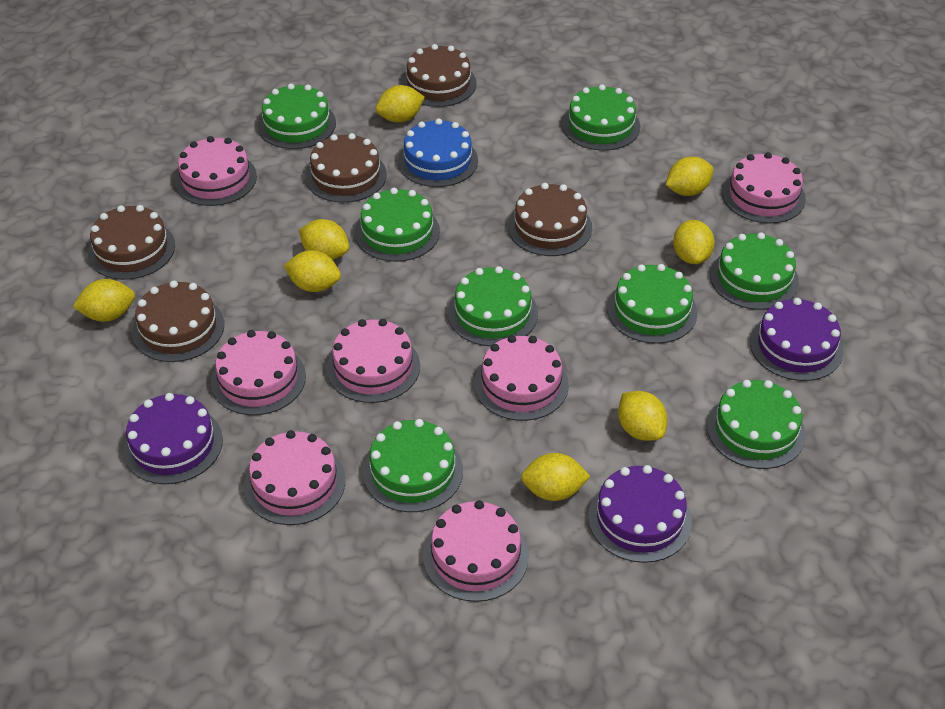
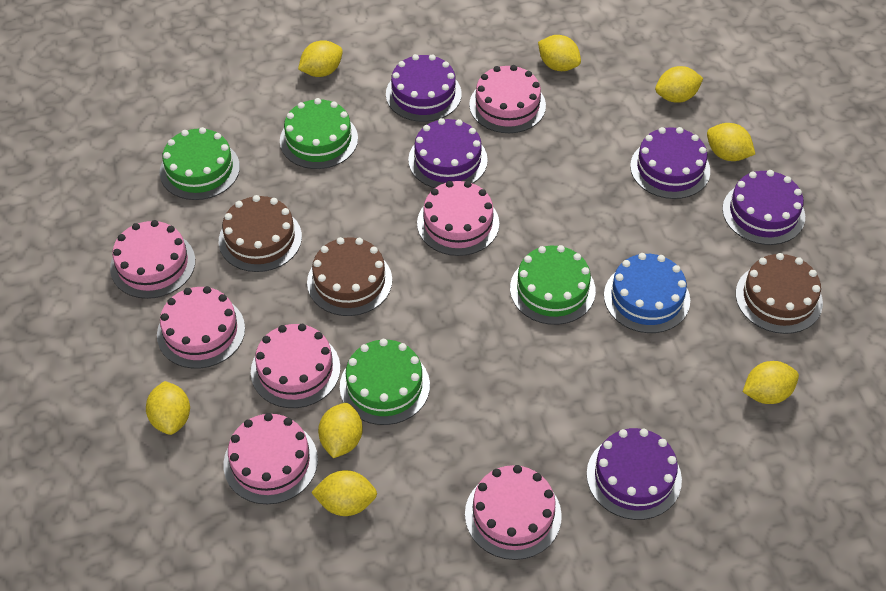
brown cake: 5 -> 3
green cake: 8 -> 4
purple cake: 3 -> 5

